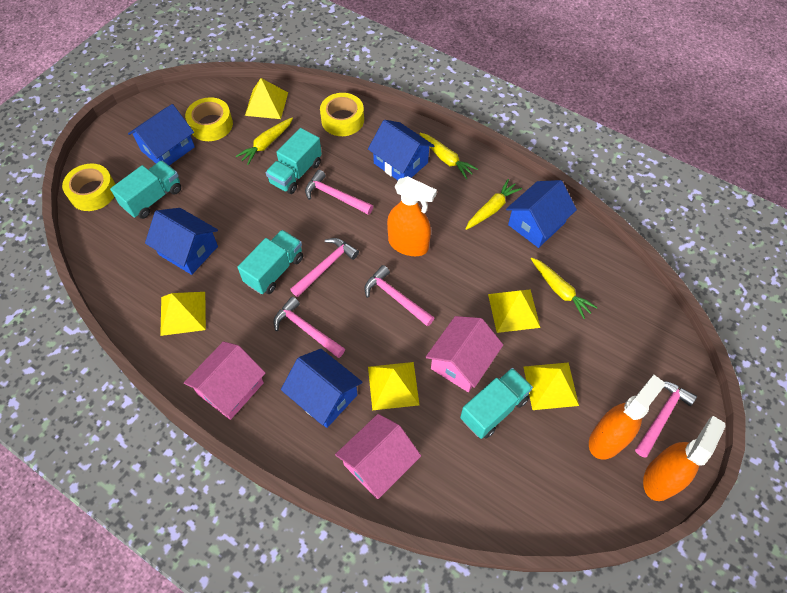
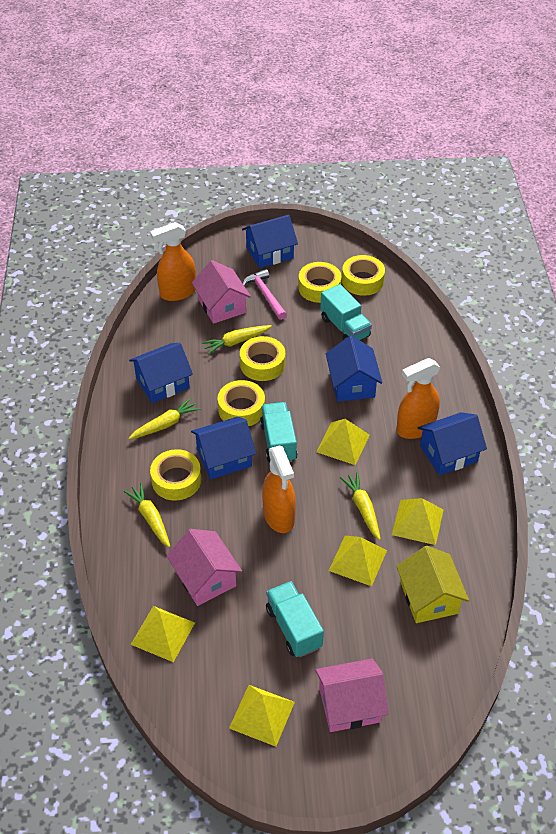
pink hammer: 5 -> 1
turquoise truck: 4 -> 3
yellow house: 0 -> 1
yellow tape: 3 -> 5

